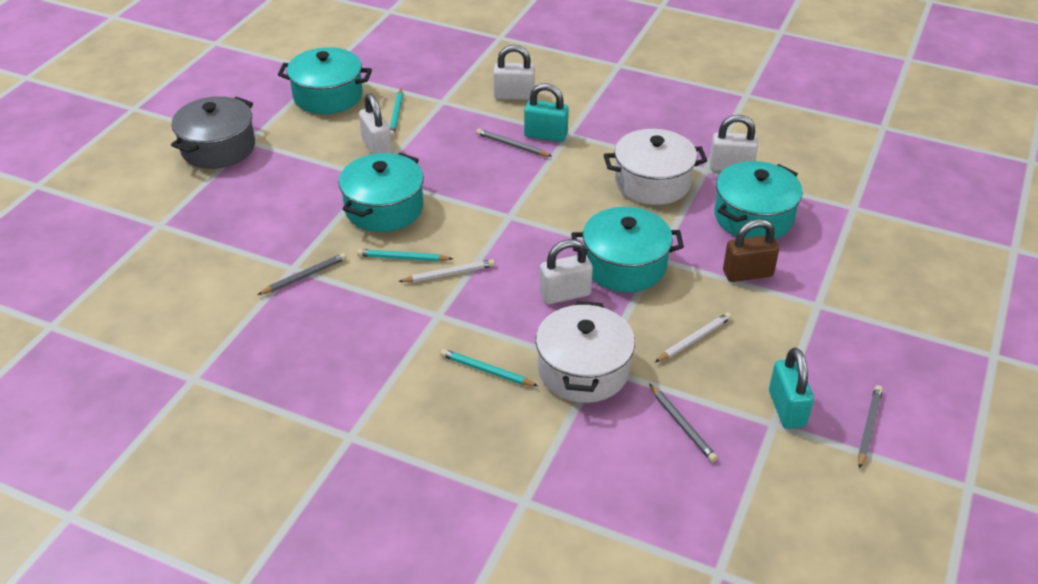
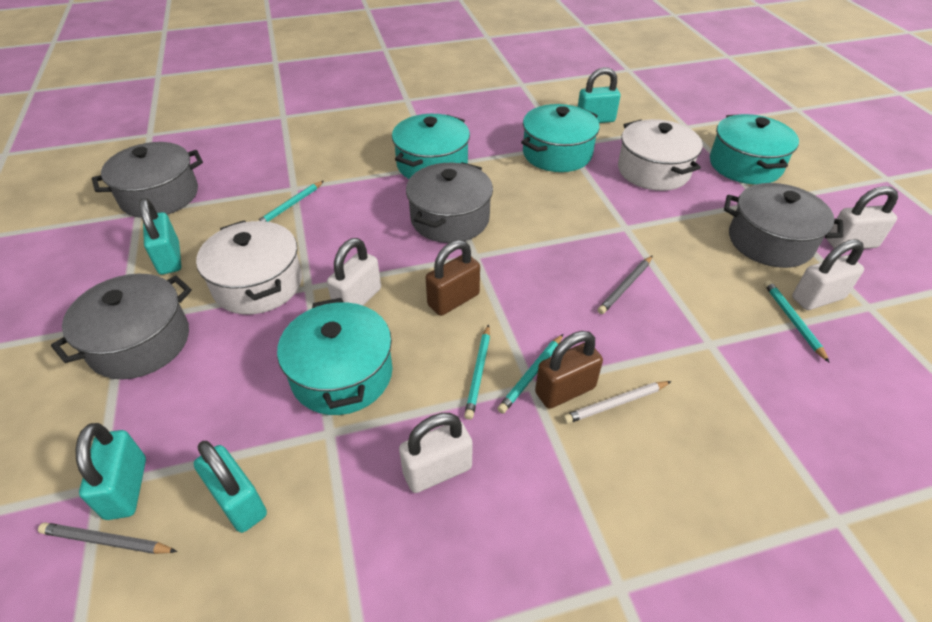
brown padlock: 1 -> 2
grey pencil: 4 -> 2
grey pot: 1 -> 4
turquoise padlock: 2 -> 4
turquoise pencil: 3 -> 4
white pencil: 2 -> 1

